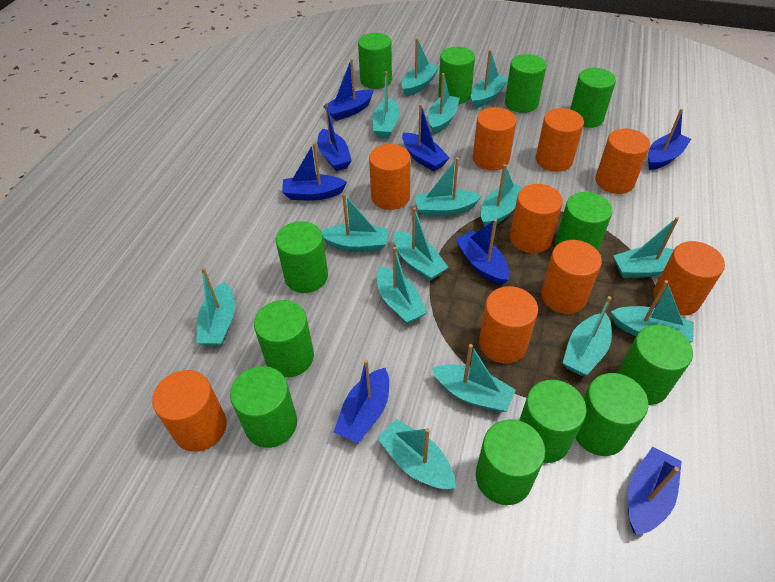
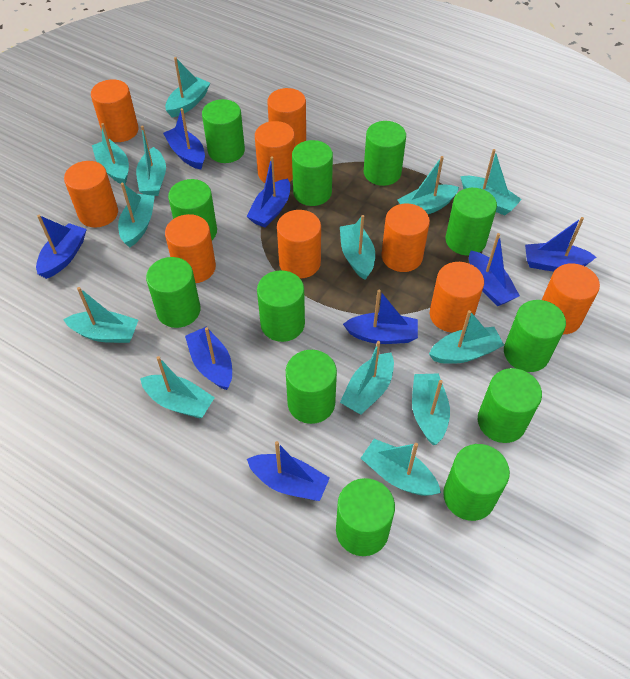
turquoise boat: 15 -> 13

